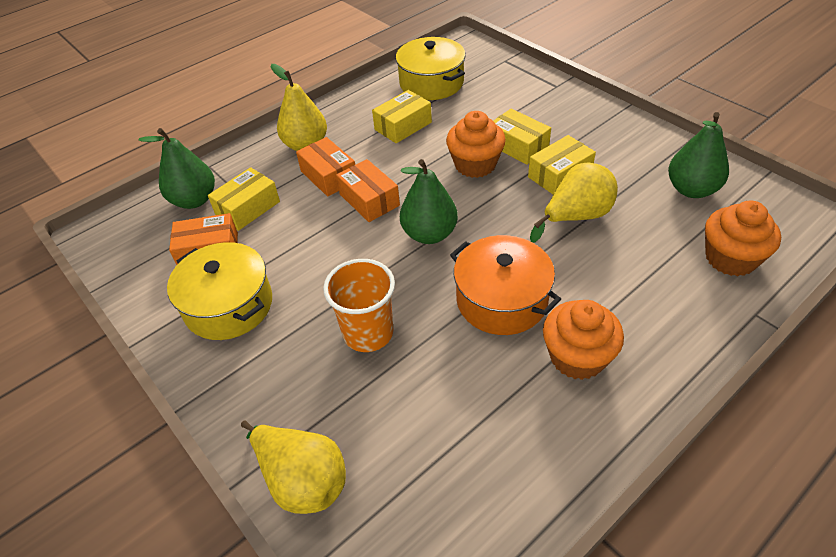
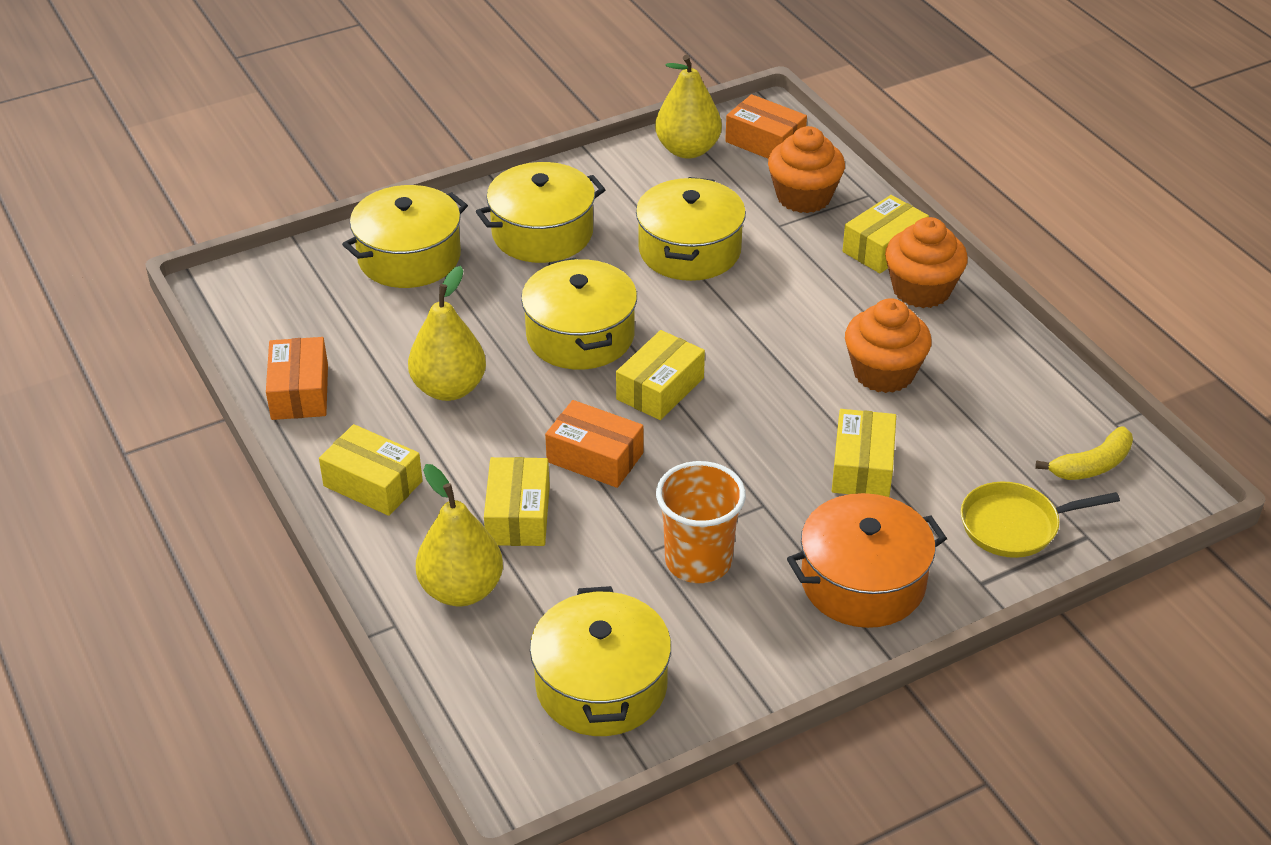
green pear: 3 -> 0
yellow banana: 0 -> 1
yellow box: 4 -> 5
yellow pan: 0 -> 1
yellow pot: 2 -> 5

